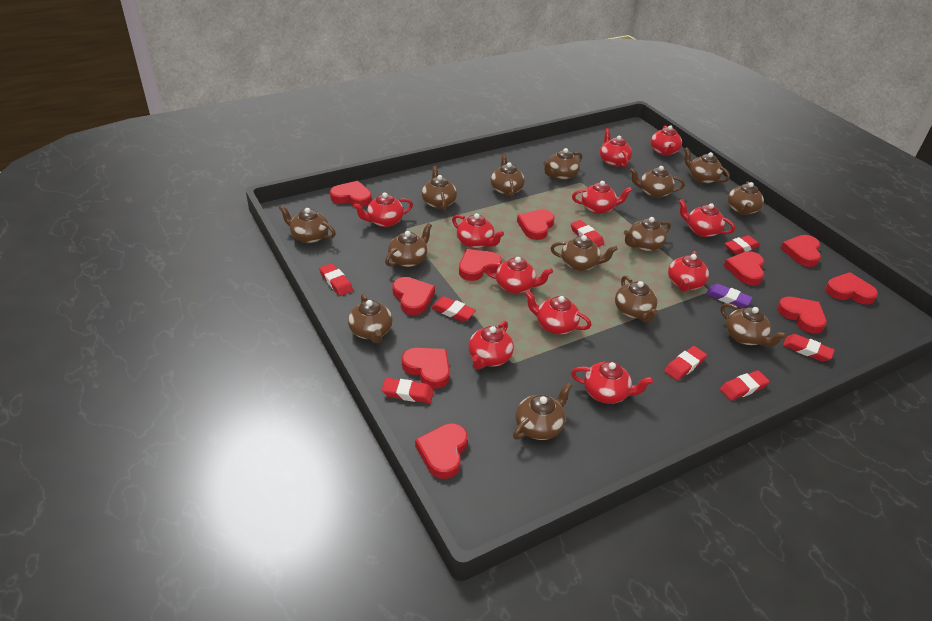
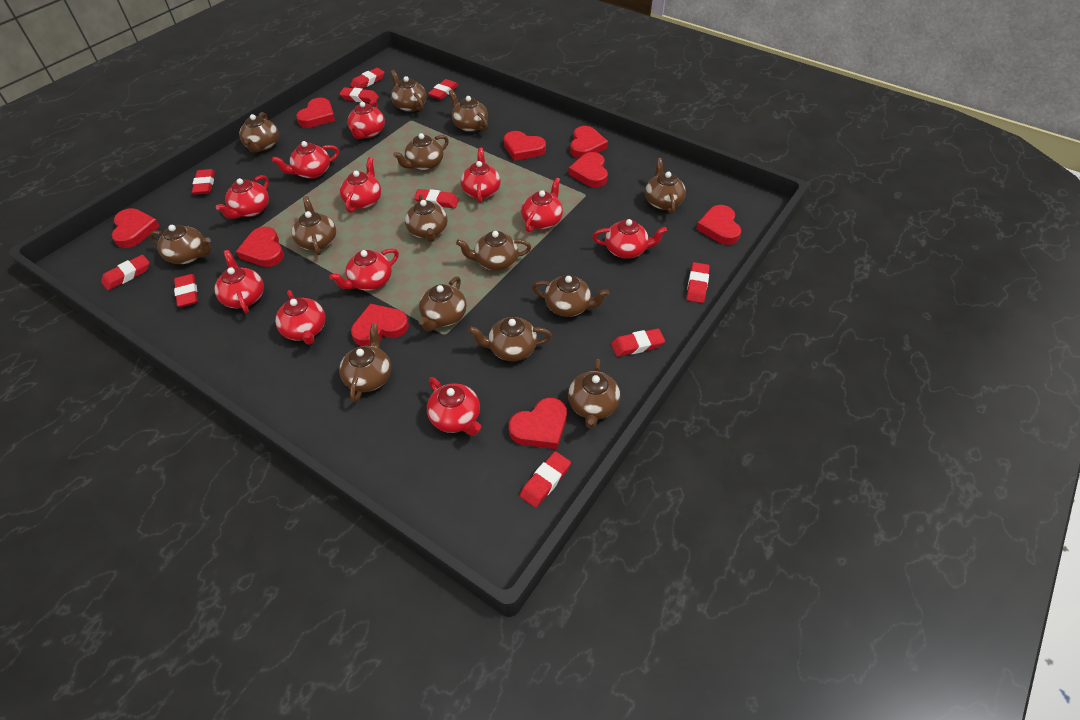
purple eraser: 1 -> 0
red eraser: 8 -> 10
red heart: 10 -> 9

